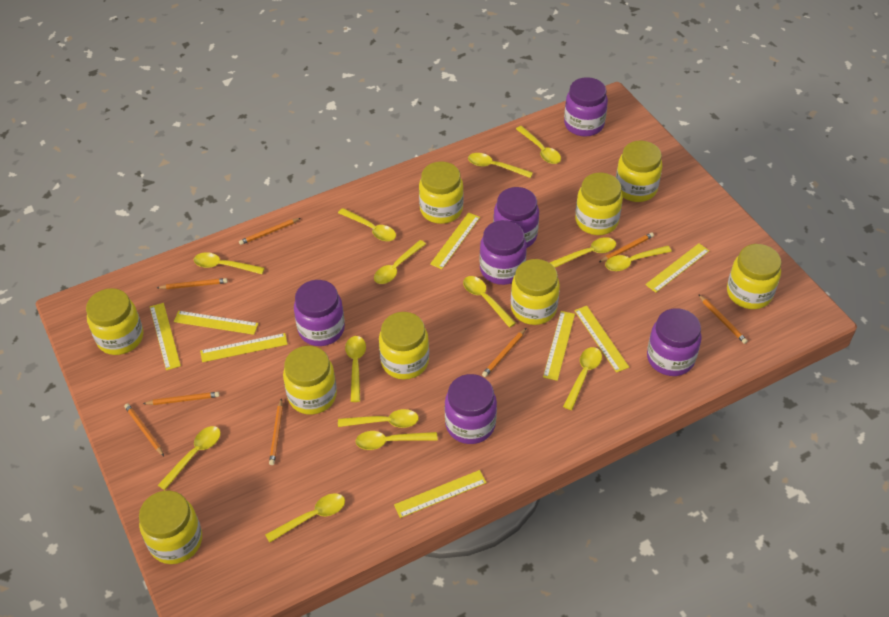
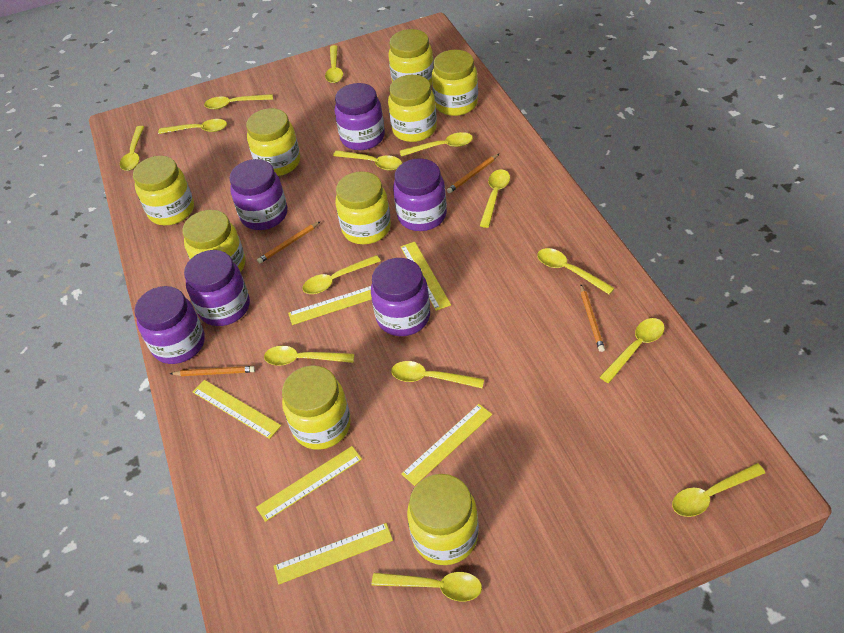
orange pencil: 8 -> 4
yellow ruler: 8 -> 6

